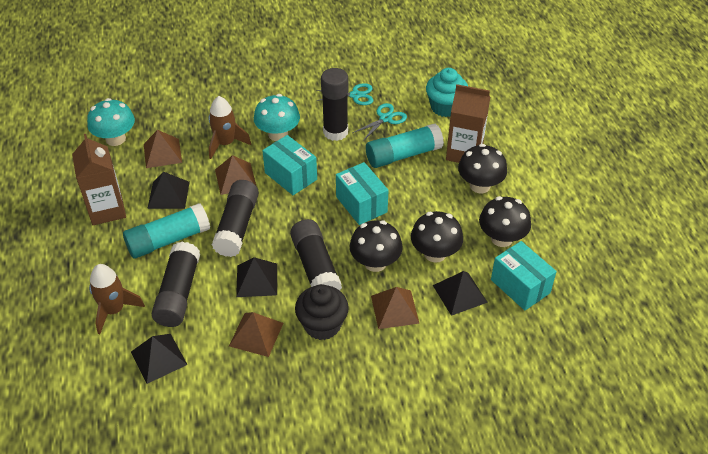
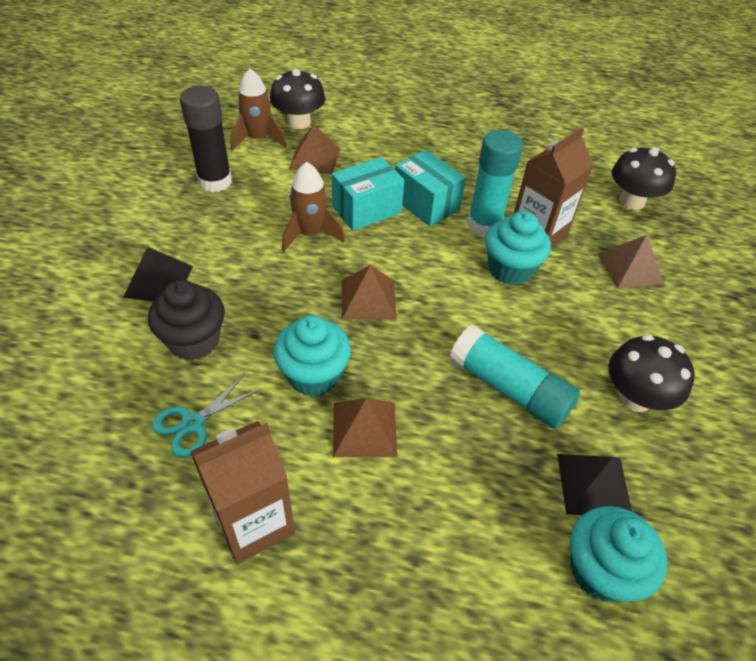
black glue stick: 4 -> 1
black mushroom: 4 -> 3
black pyramid: 4 -> 2
turquoise box: 3 -> 2
turquoise cupcake: 1 -> 3
turquoise mushroom: 2 -> 0
turquoise scissors: 2 -> 1

